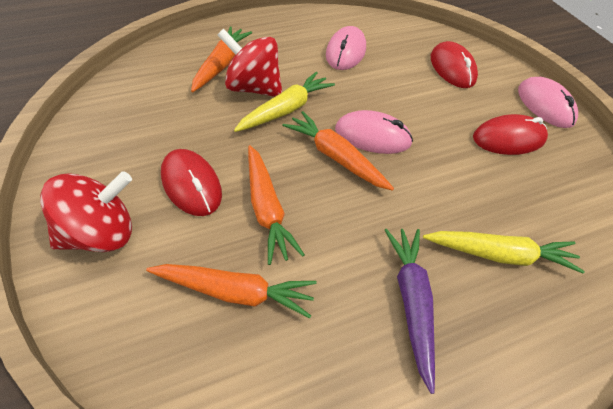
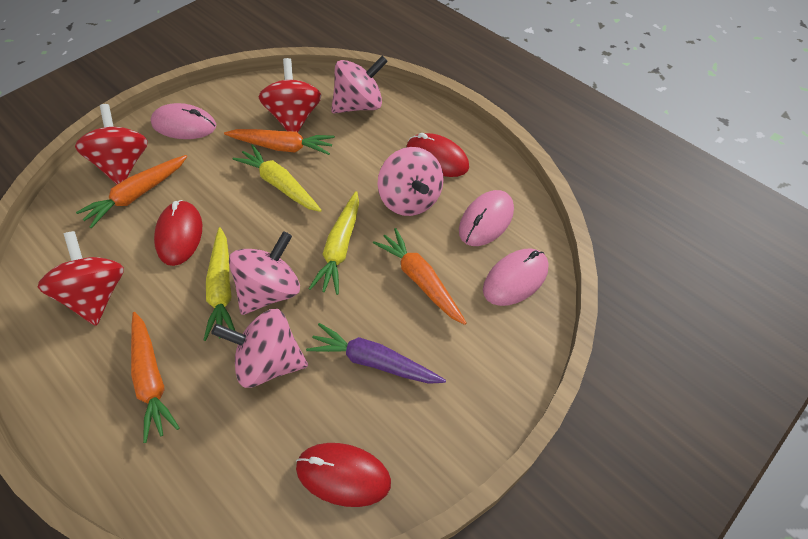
pink spinning top: 0 -> 4
red spinning top: 2 -> 3
yellow carrot: 2 -> 3

